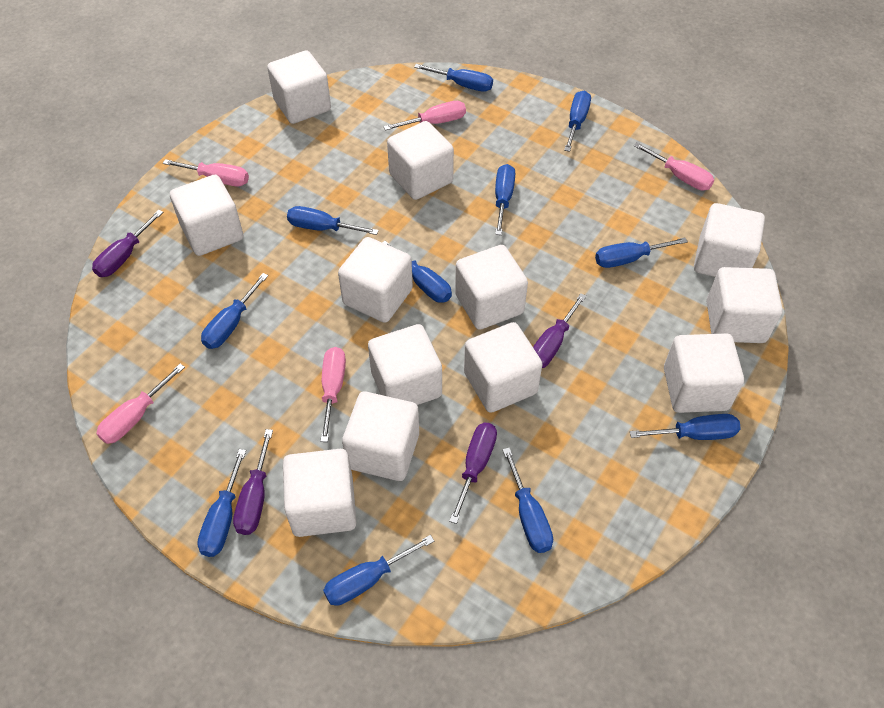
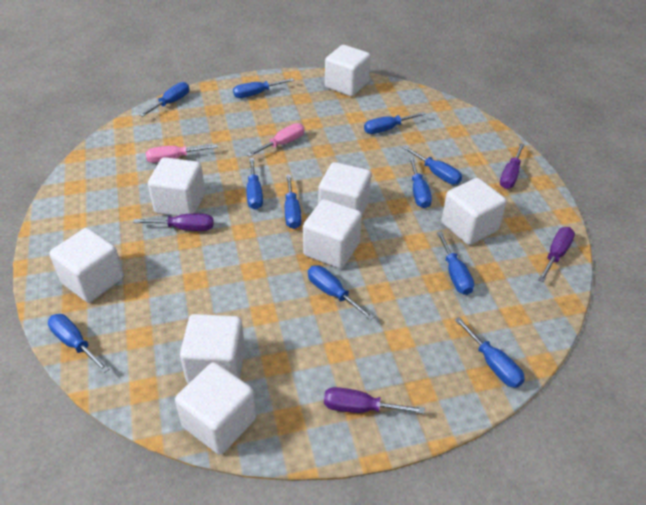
pink screwdriver: 5 -> 2
white cube: 12 -> 8

